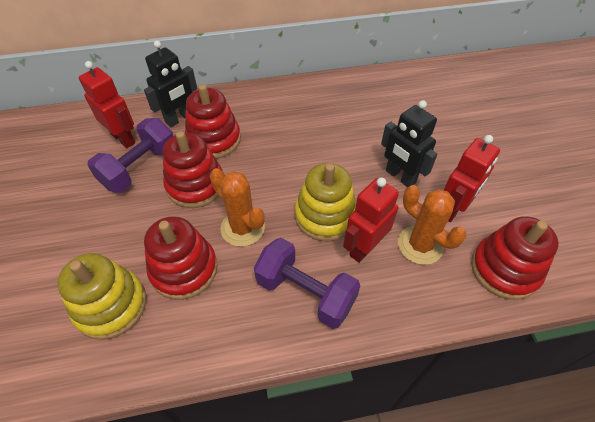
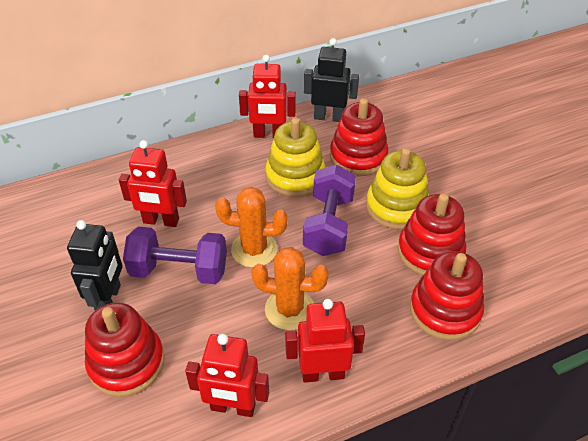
red robot: 3 -> 4

